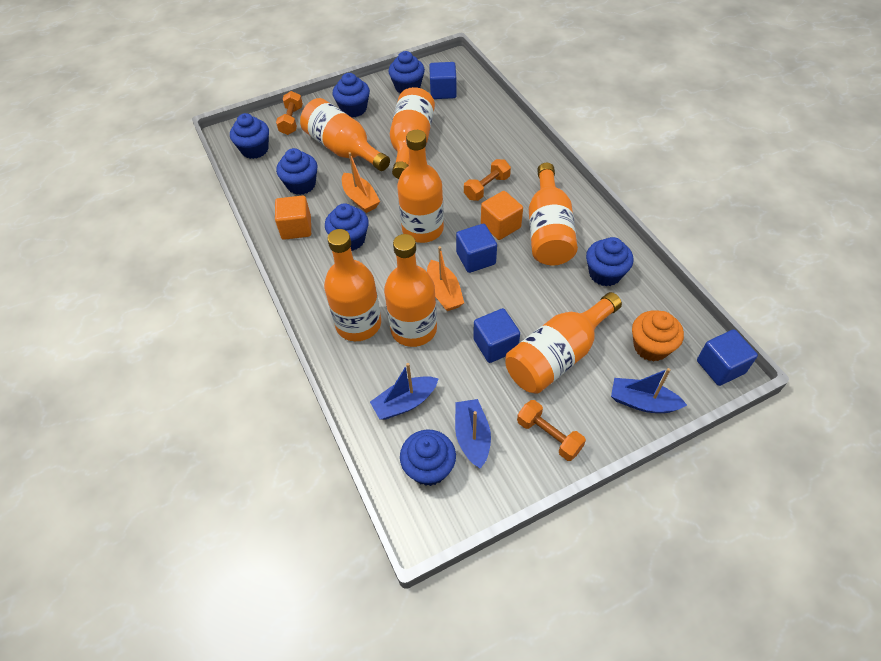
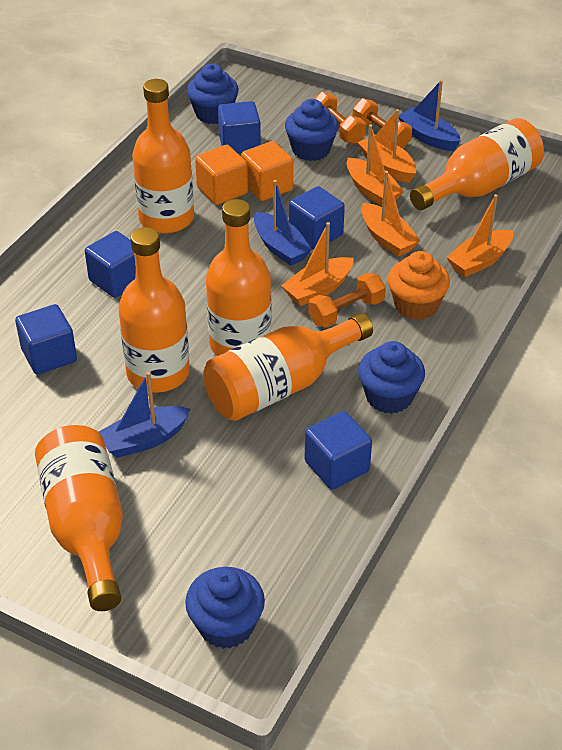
blue cube: 4 -> 5
blue cupcake: 7 -> 4
orange boat: 2 -> 5
orange bottle: 7 -> 6

